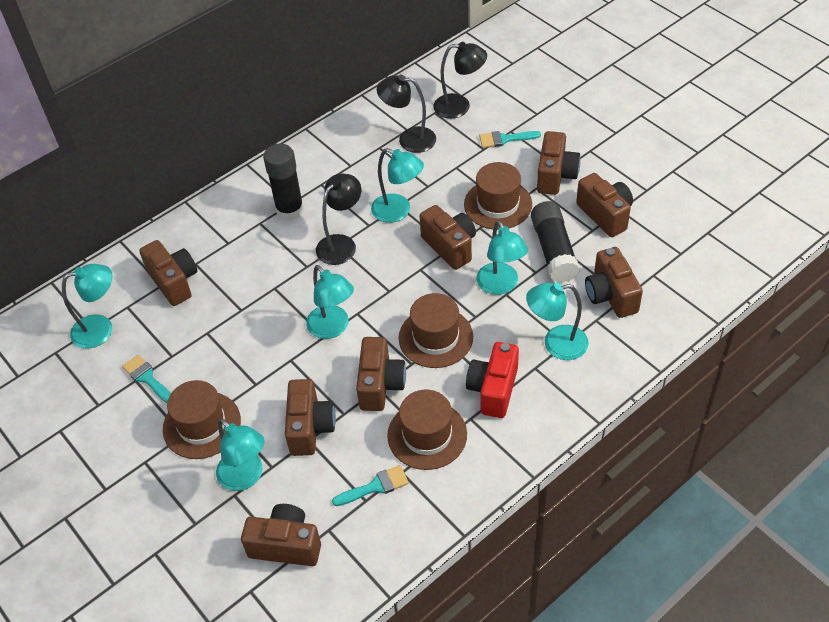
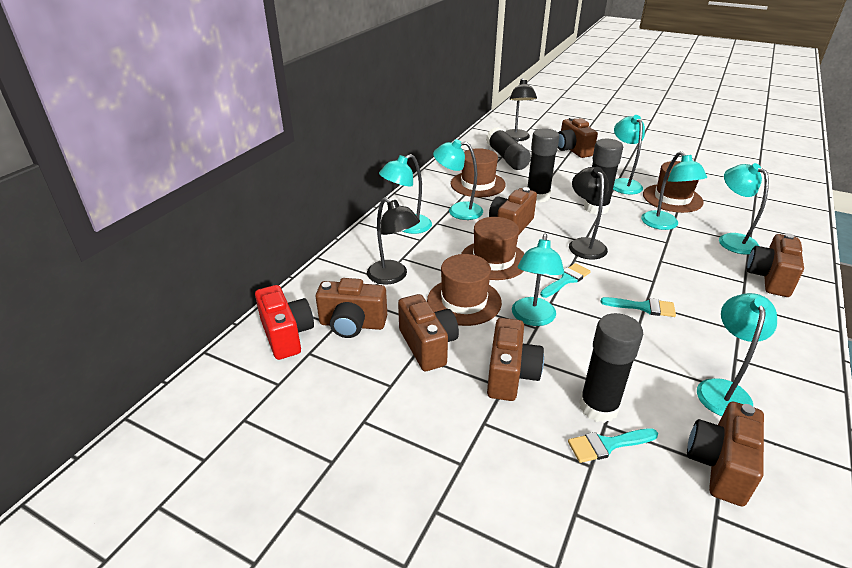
black glue stick: 2 -> 4
brown camera: 8 -> 7
turquoise lamp: 6 -> 7

